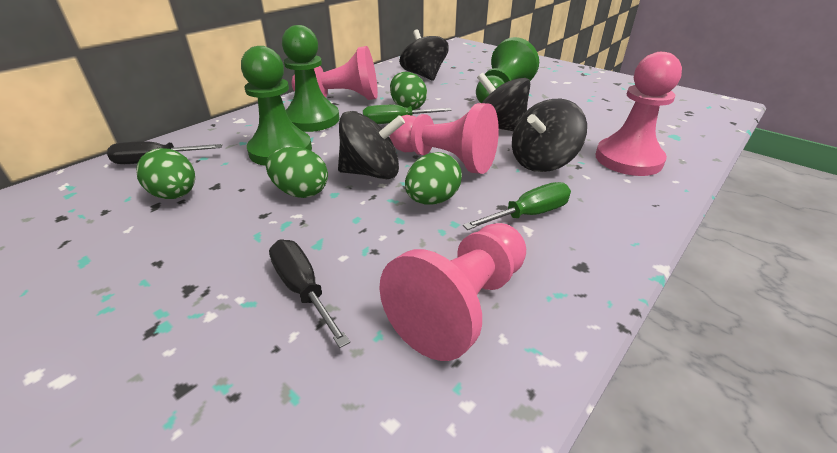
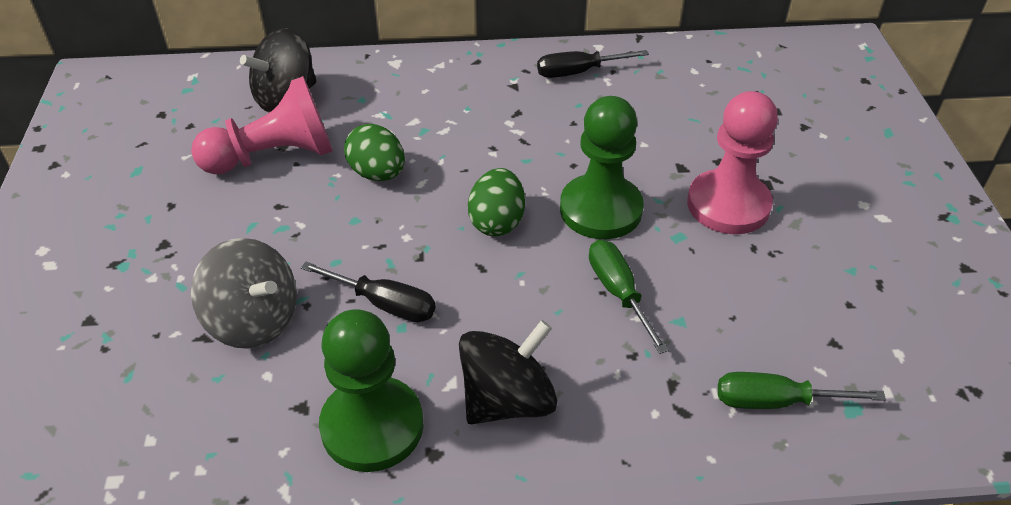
black spinning top: 4 -> 2
green egg: 4 -> 2
green pawn: 3 -> 2
grey spinning top: 0 -> 1
pink pawn: 4 -> 2

